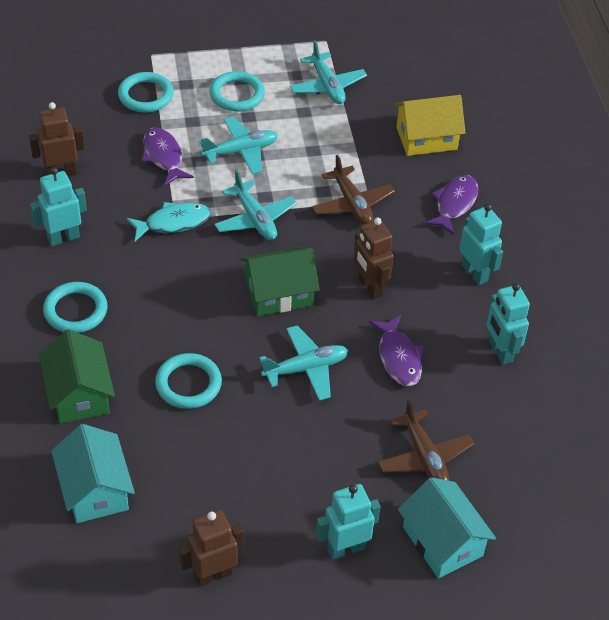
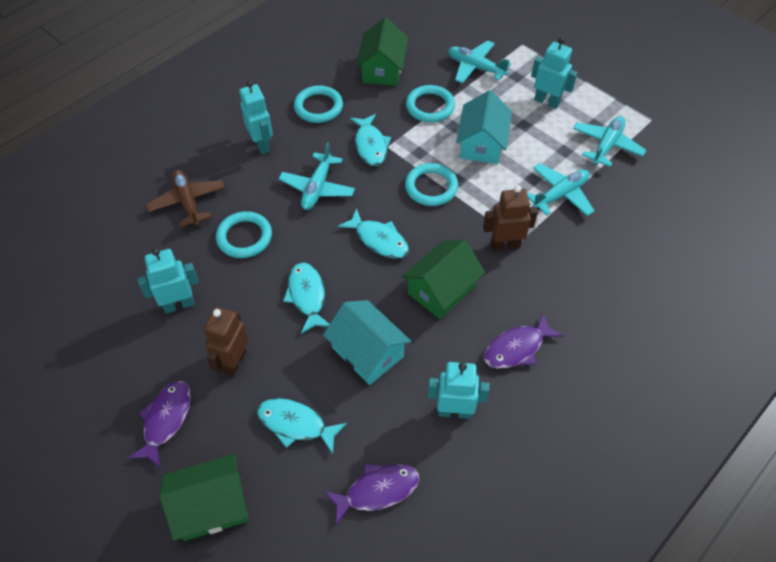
brown plane: 2 -> 1
brown robot: 3 -> 2
green house: 2 -> 3
turquoise fish: 1 -> 4
yellow house: 1 -> 0

